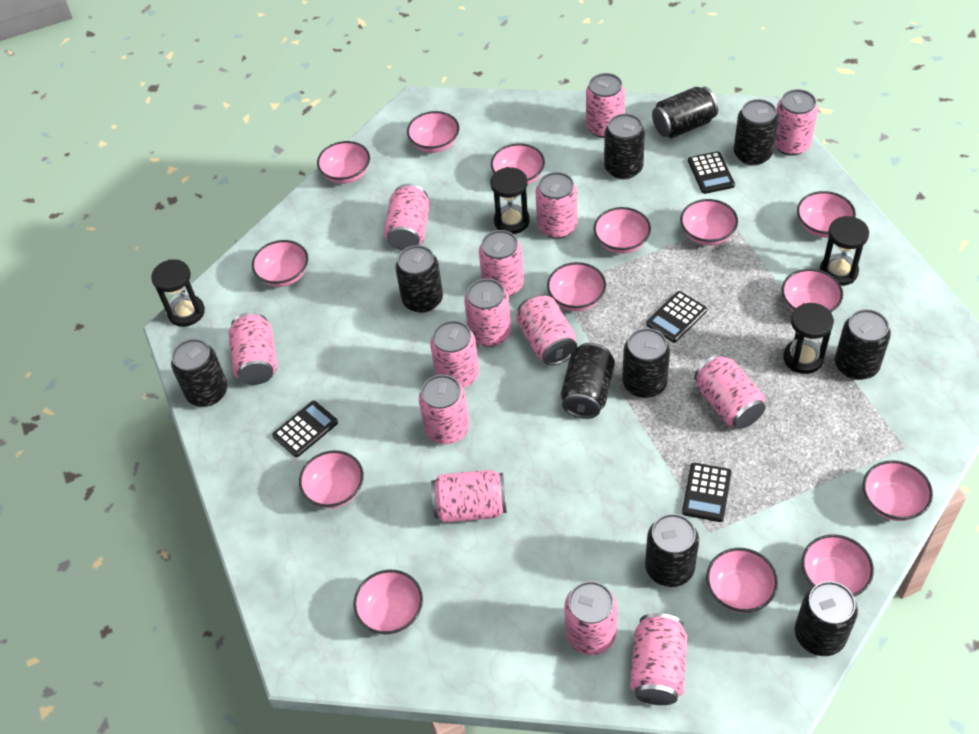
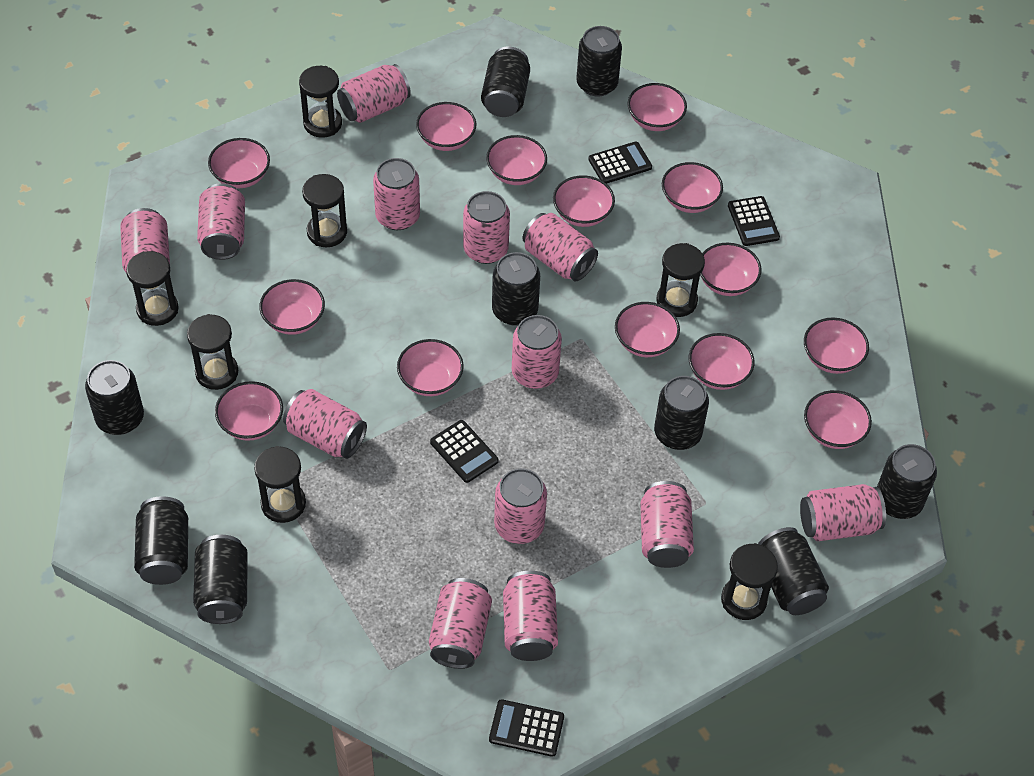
black can: 10 -> 9
black hourglass: 4 -> 7
pink can: 14 -> 13

